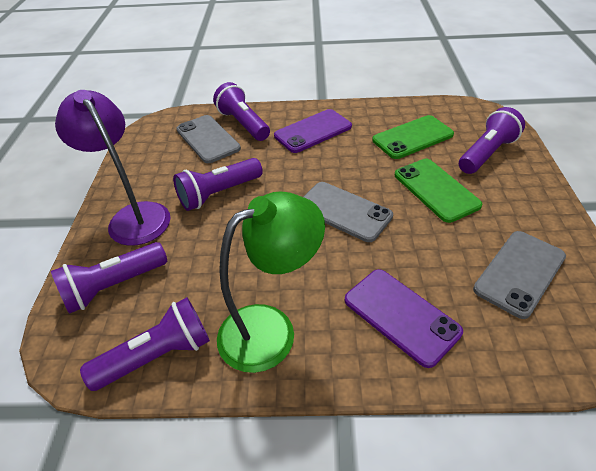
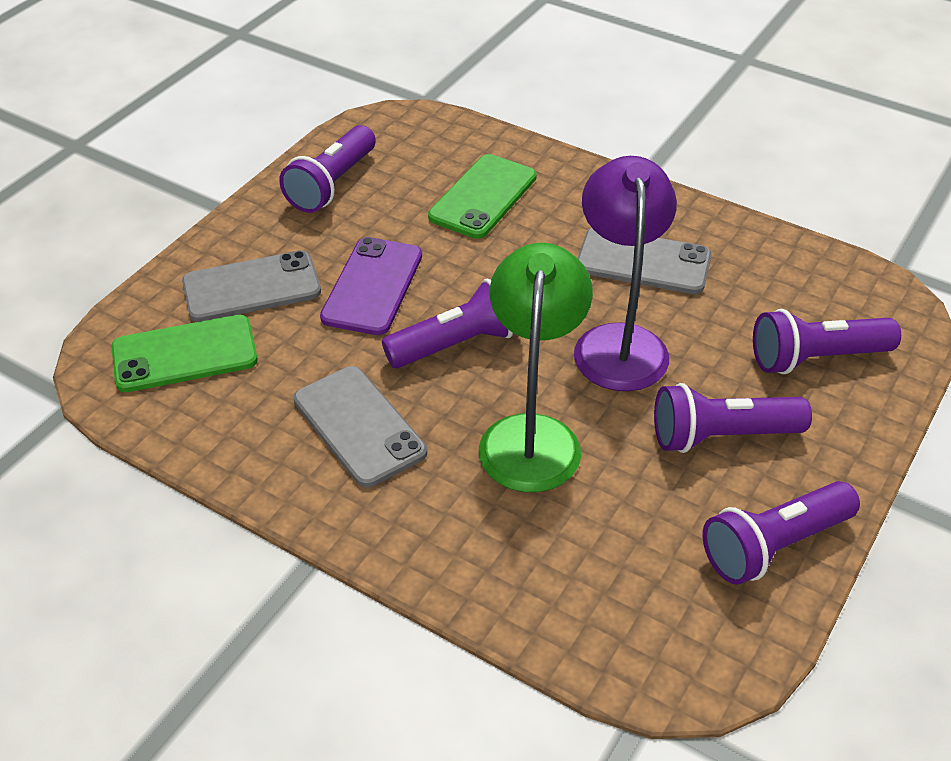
purple phone: 2 -> 1

